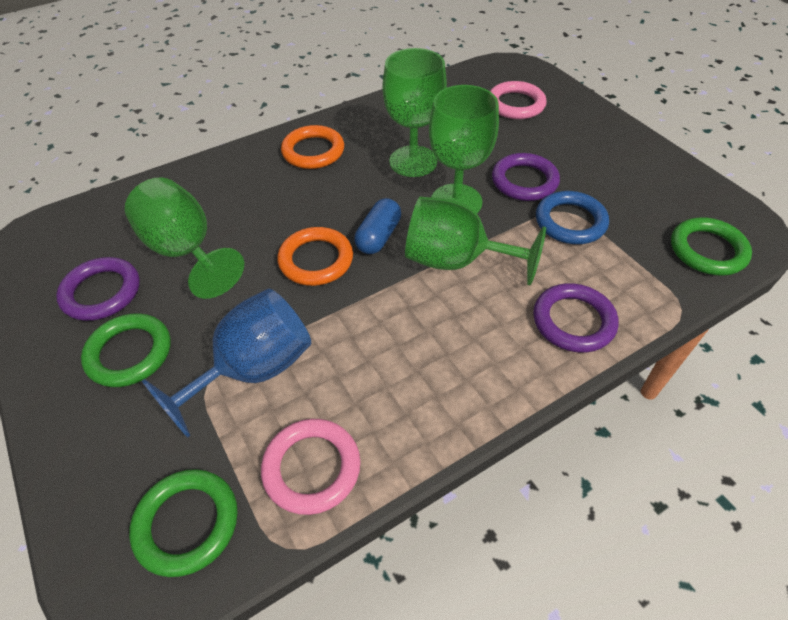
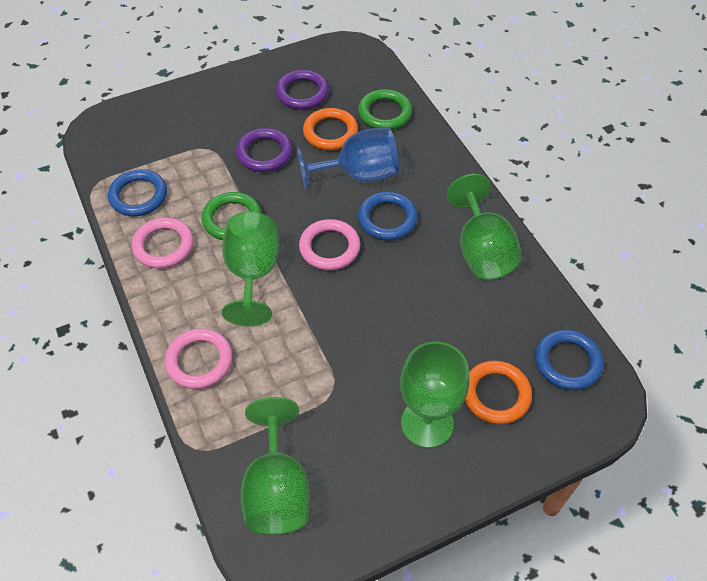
blue capsule: 1 -> 0
blue ring: 1 -> 3
green ring: 3 -> 2
pink ring: 2 -> 3
purple ring: 3 -> 2

